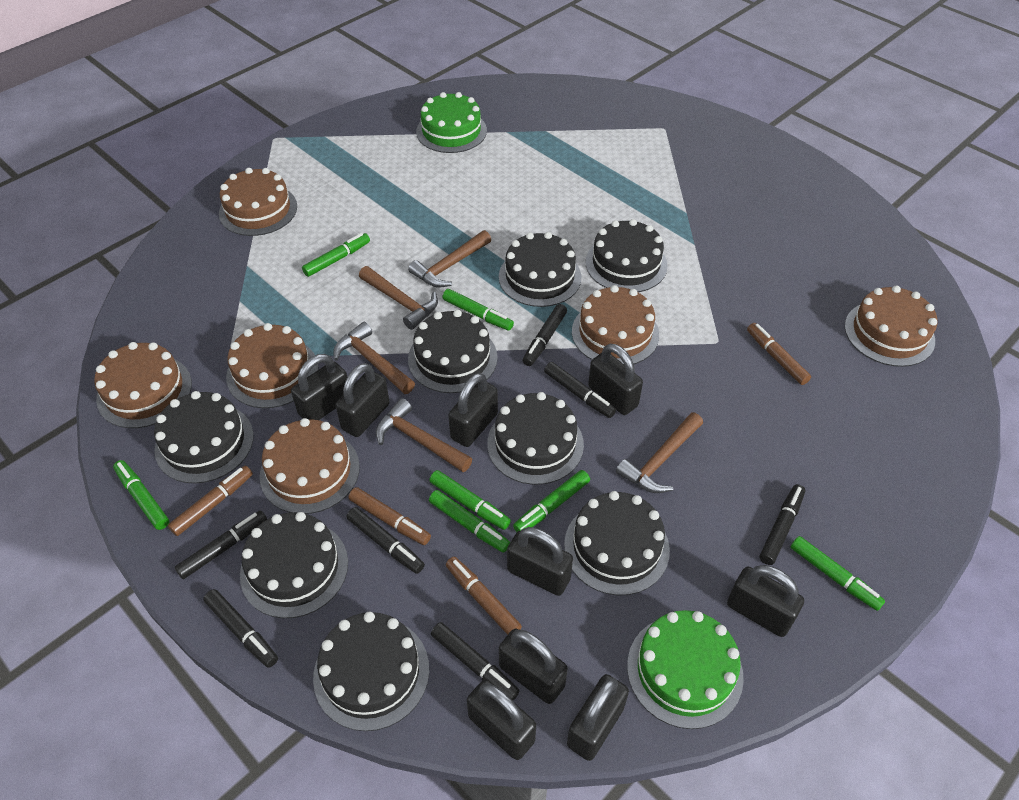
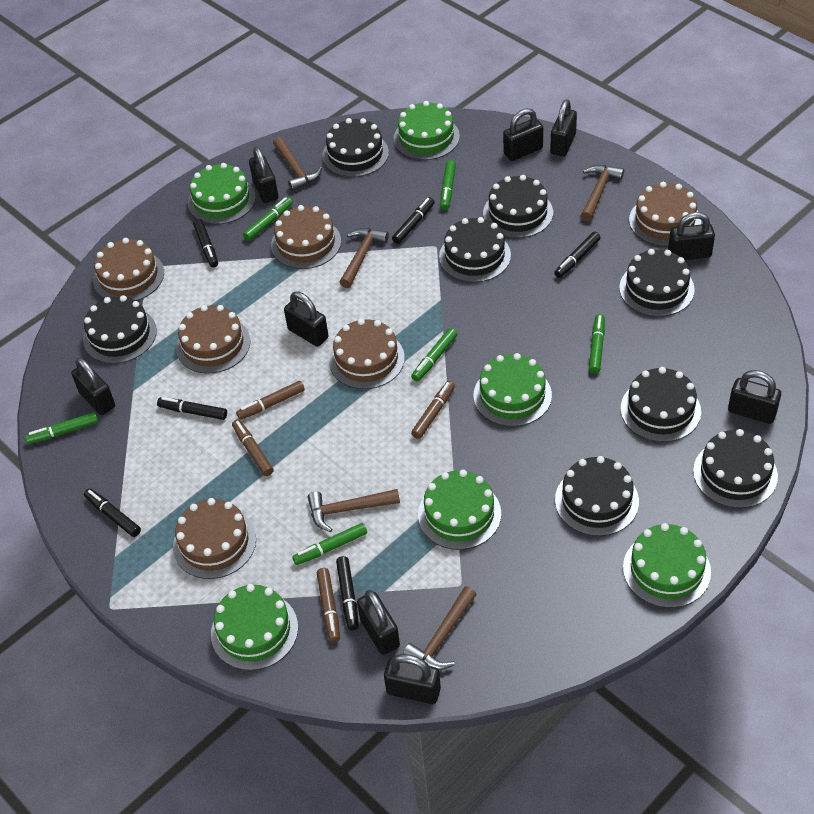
black marker: 7 -> 6
green cake: 2 -> 6
green marker: 7 -> 6

